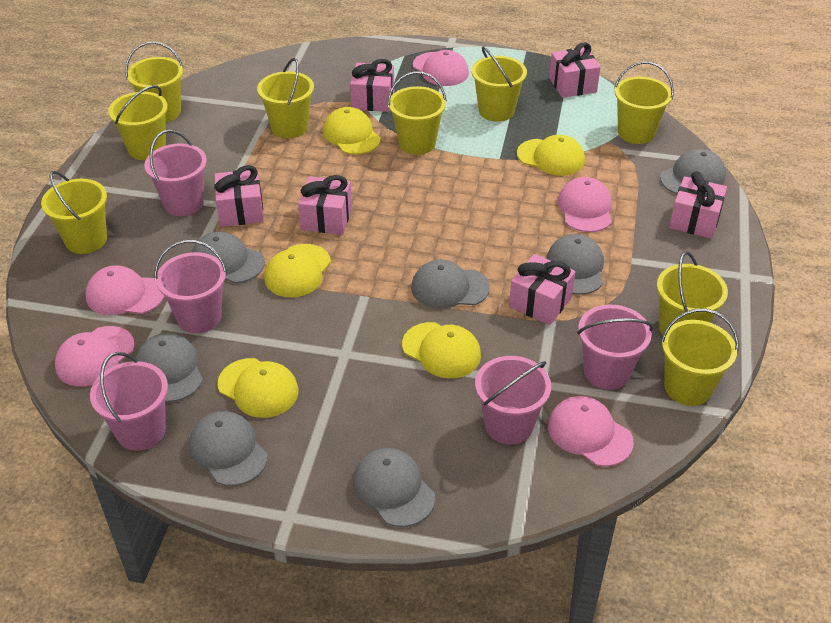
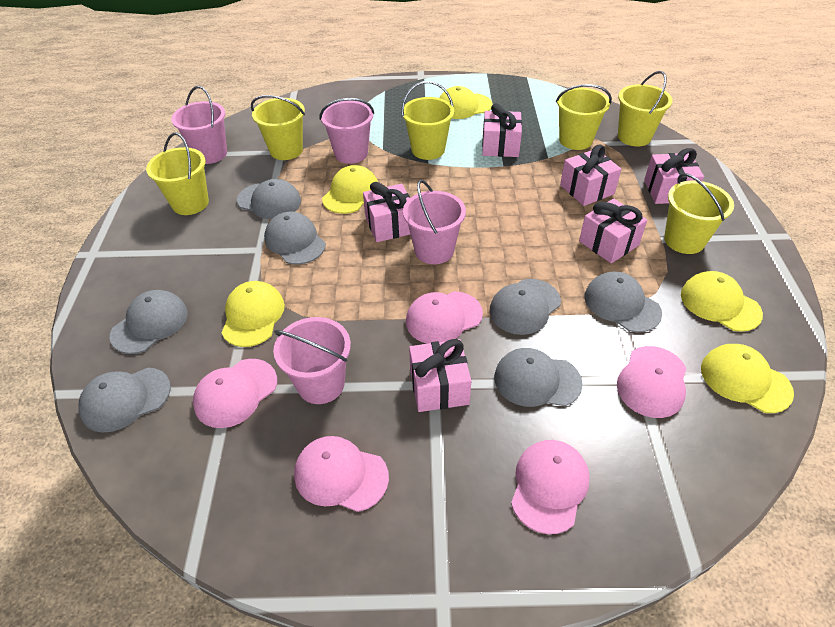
pink bucket: 5 -> 4
yellow bucket: 9 -> 6

